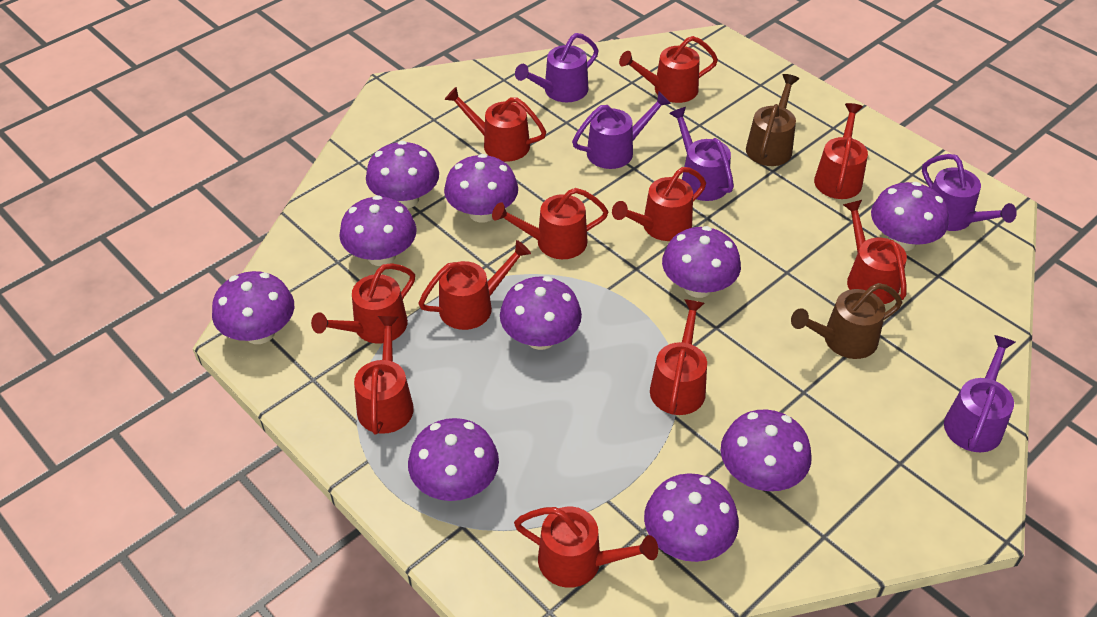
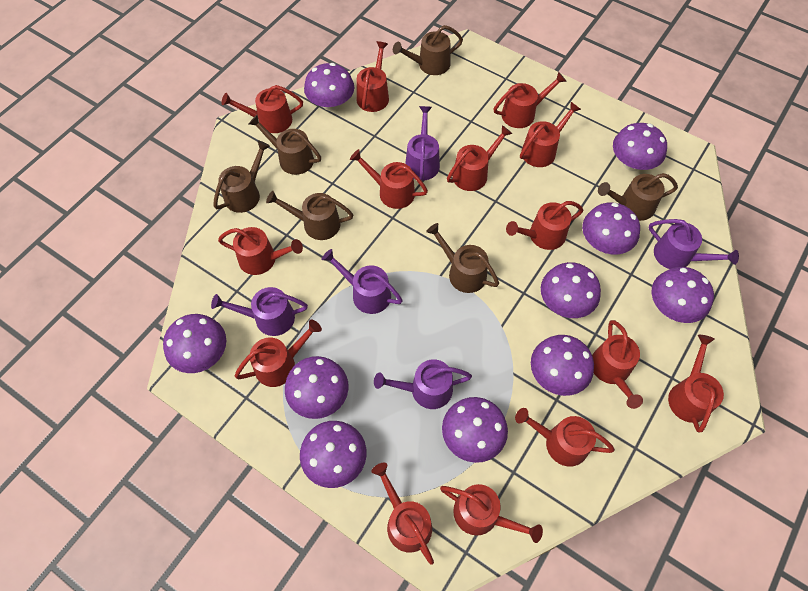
brown watering can: 2 -> 6
red watering can: 11 -> 14

